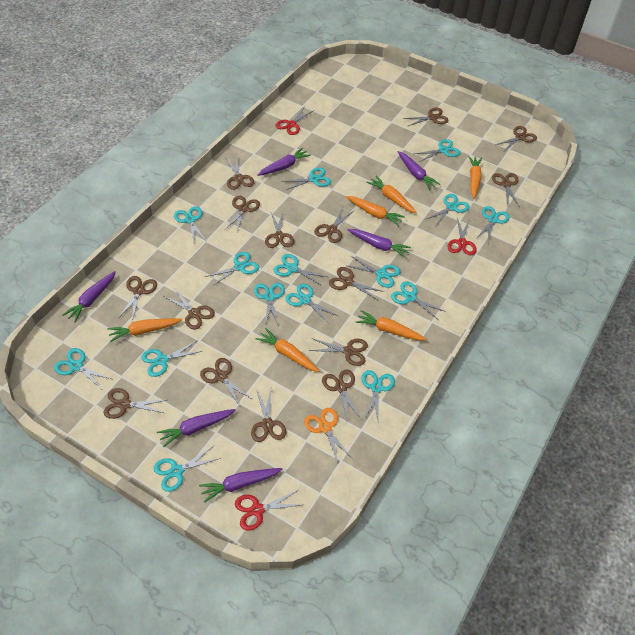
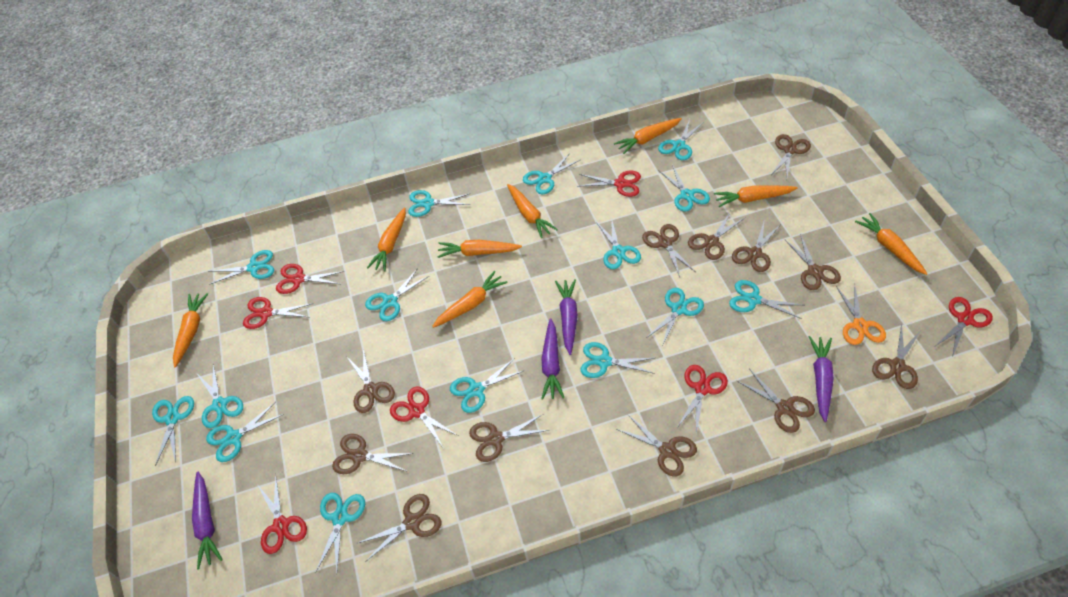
brown scissors: 15 -> 12
orange carrot: 6 -> 8
purple carrot: 6 -> 4
red scissors: 3 -> 7

